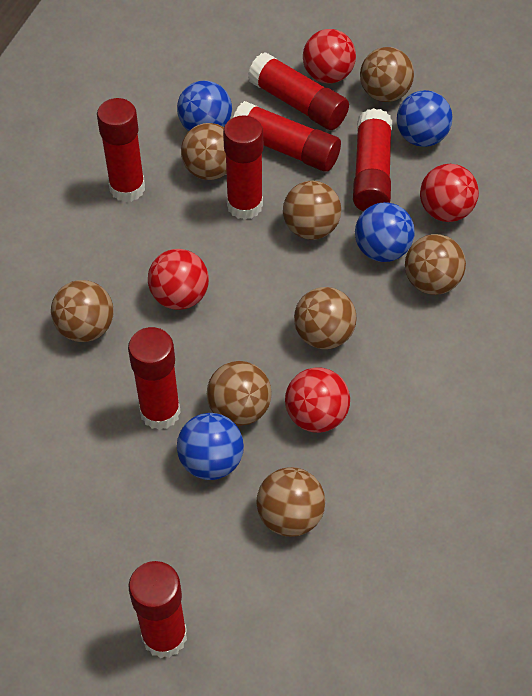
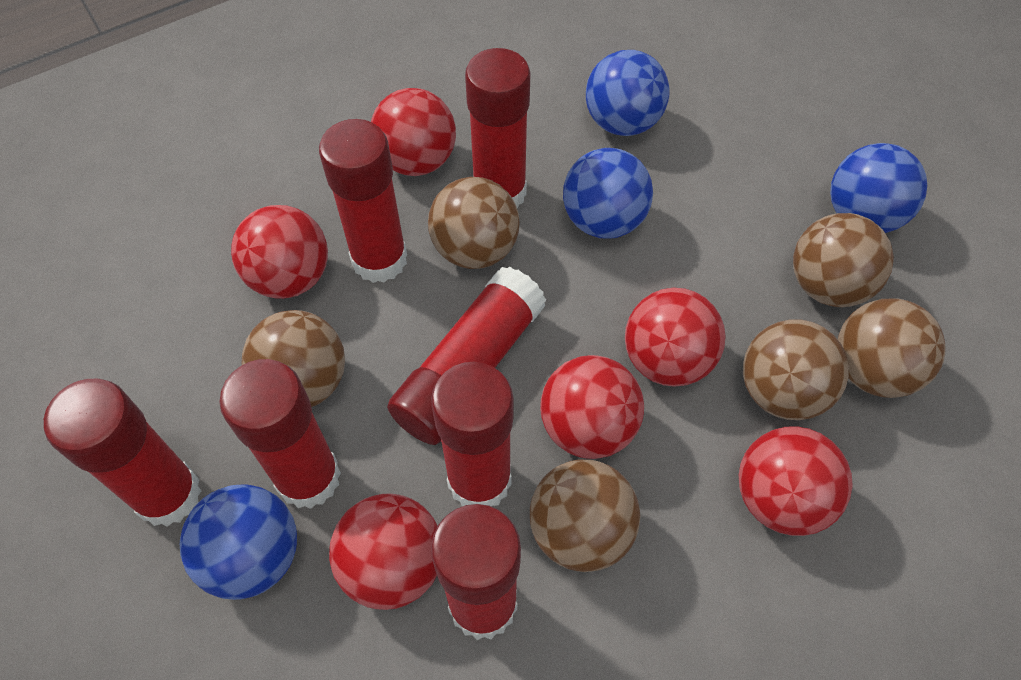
brown ball: 8 -> 6
red ball: 4 -> 6

